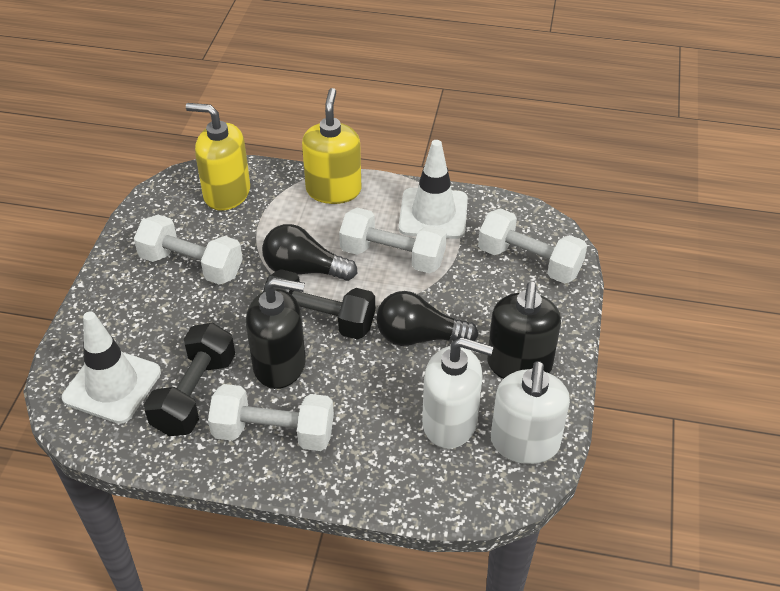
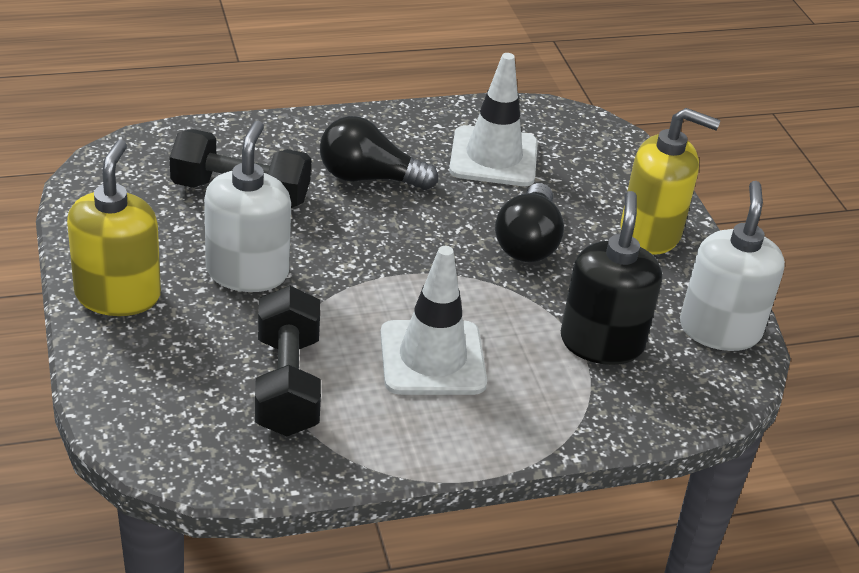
black soap dispenser: 2 -> 1
white dumbbell: 4 -> 0

